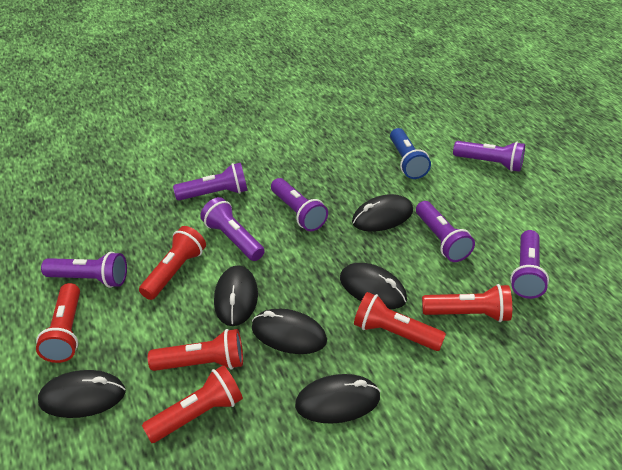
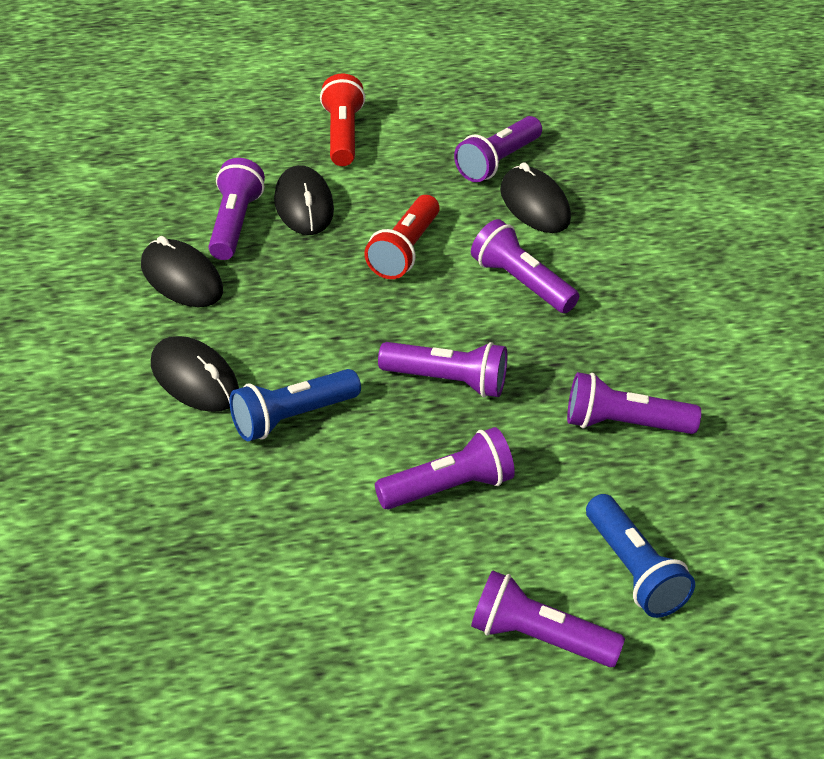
black mouse: 6 -> 4
blue flashlight: 1 -> 2
red flashlight: 6 -> 2

